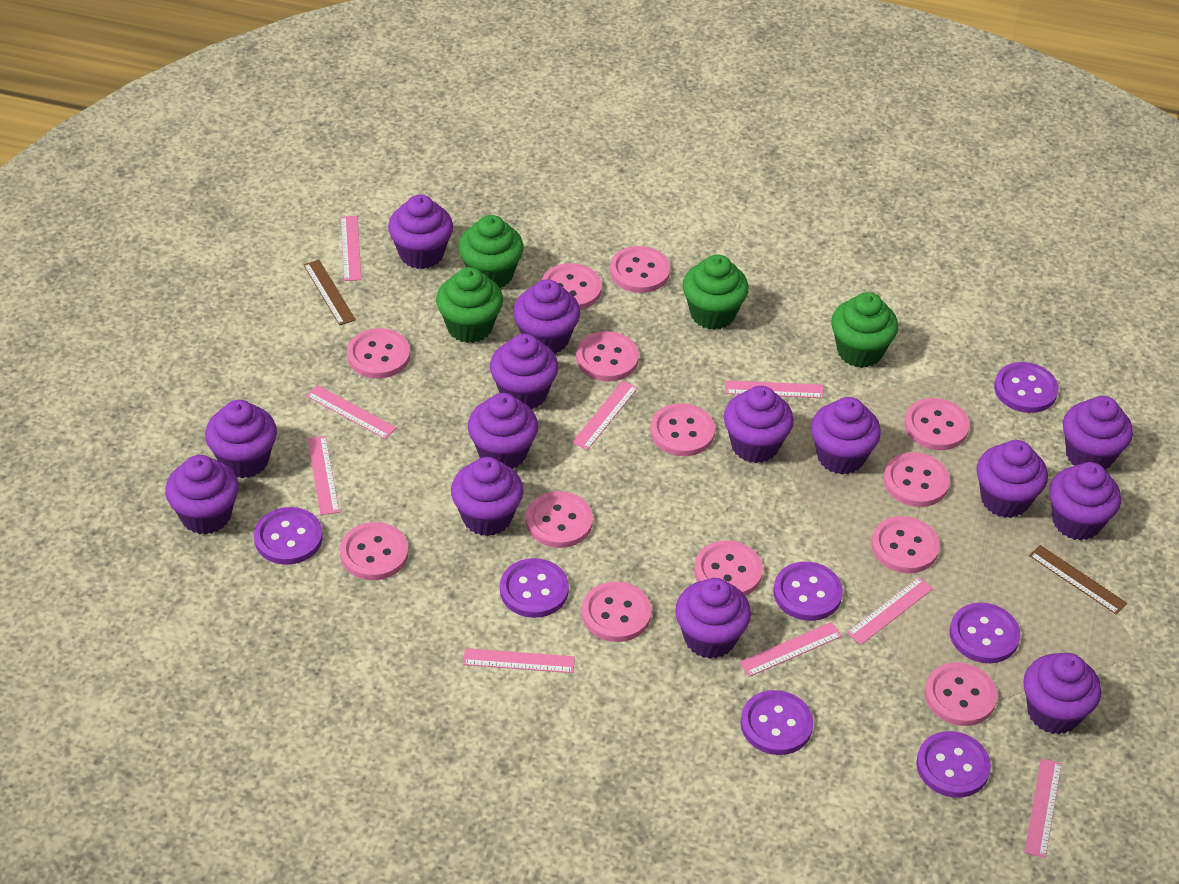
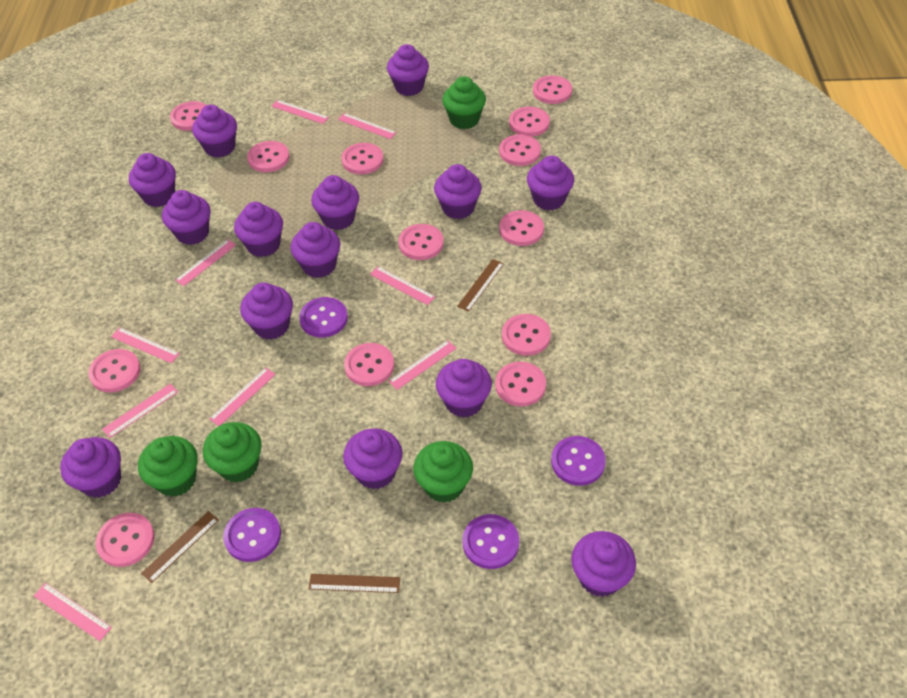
brown ruler: 2 -> 3
purple button: 7 -> 4

